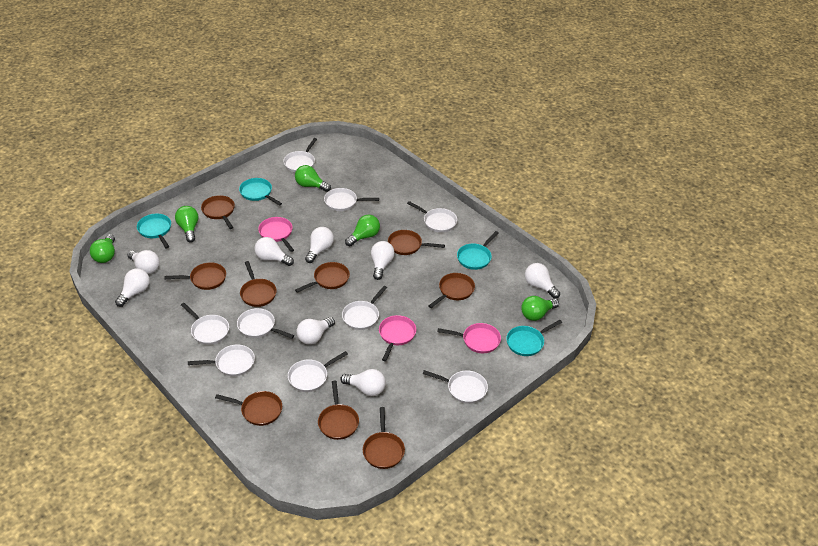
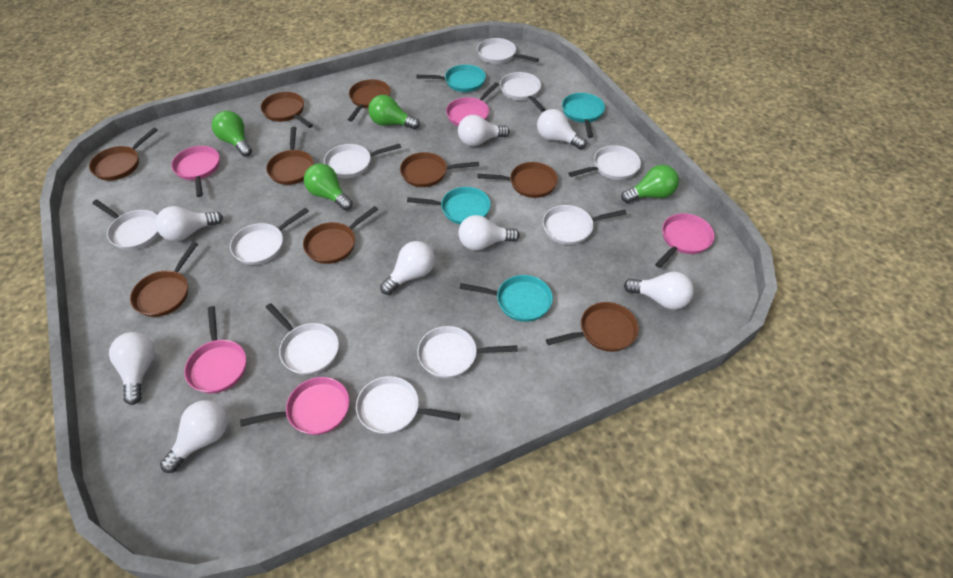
green light bulb: 5 -> 4
pink pan: 3 -> 5
white pan: 9 -> 10

